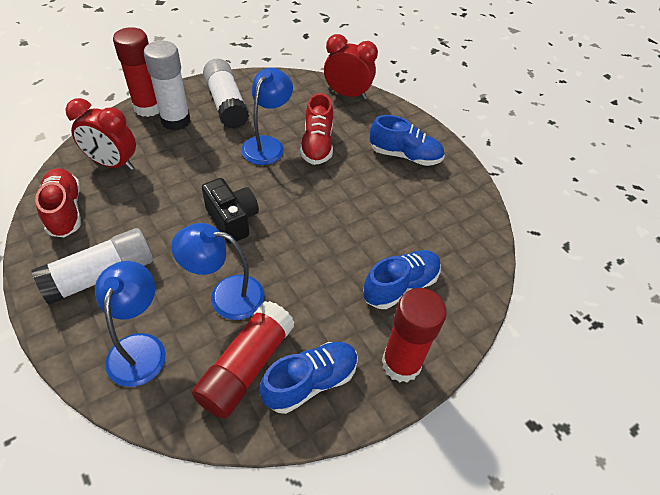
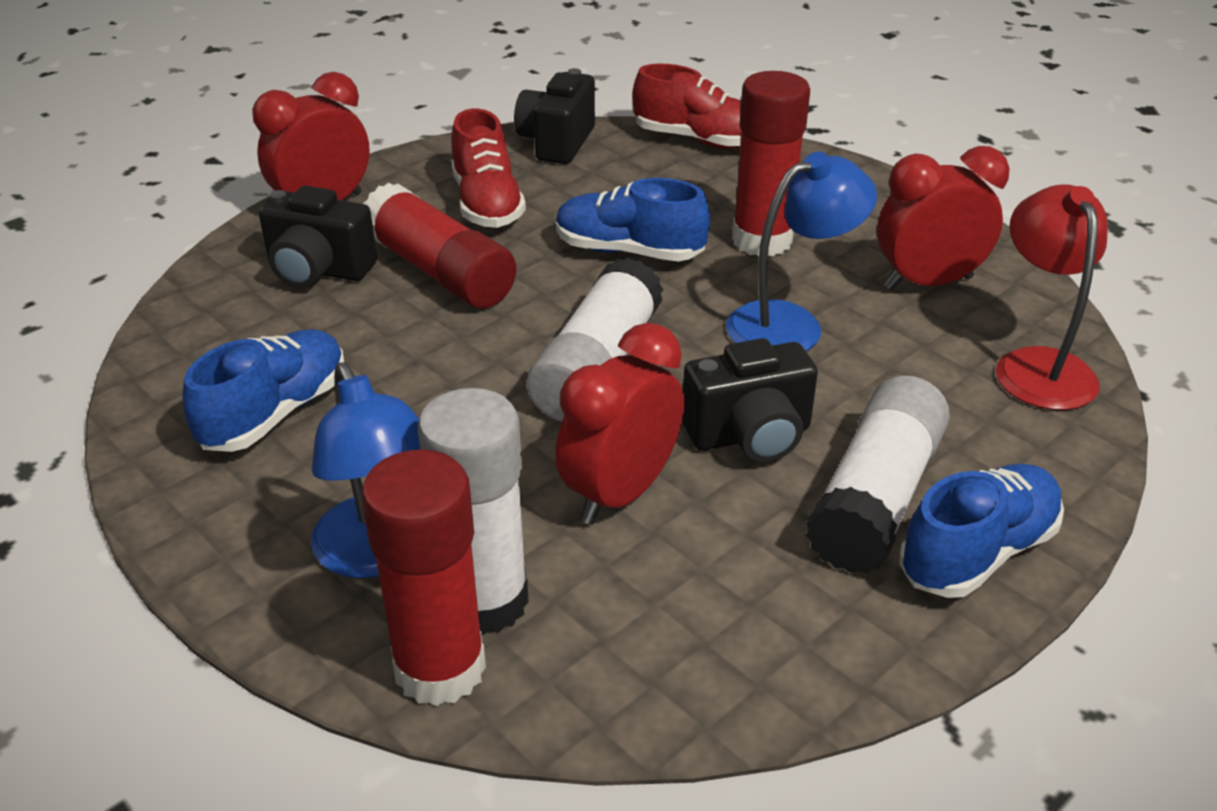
black camera: 1 -> 3
blue lamp: 3 -> 2
red clock: 2 -> 3
red lamp: 0 -> 1

